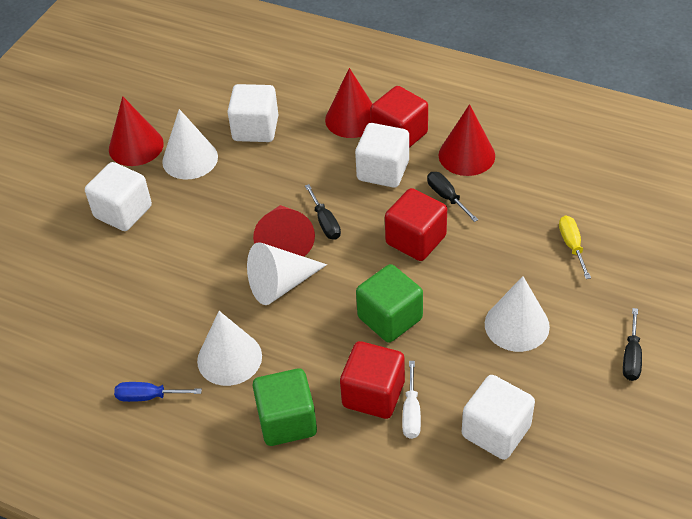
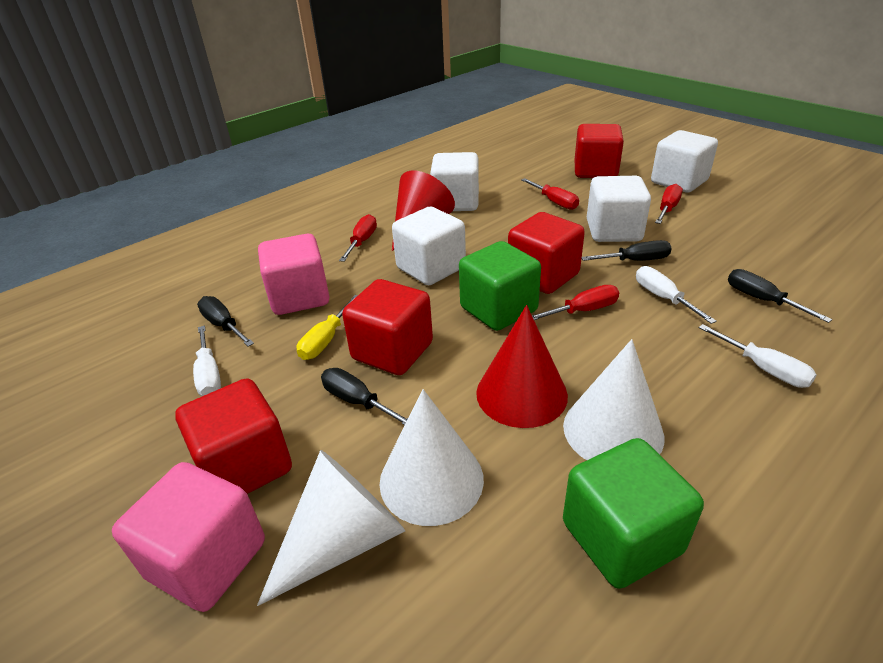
black screwdriver: 3 -> 4
blue screwdriver: 1 -> 0
pink cube: 0 -> 2
red cone: 4 -> 2
red cube: 3 -> 4
red screwdriver: 0 -> 4
white cone: 4 -> 3
white screwdriver: 1 -> 3

